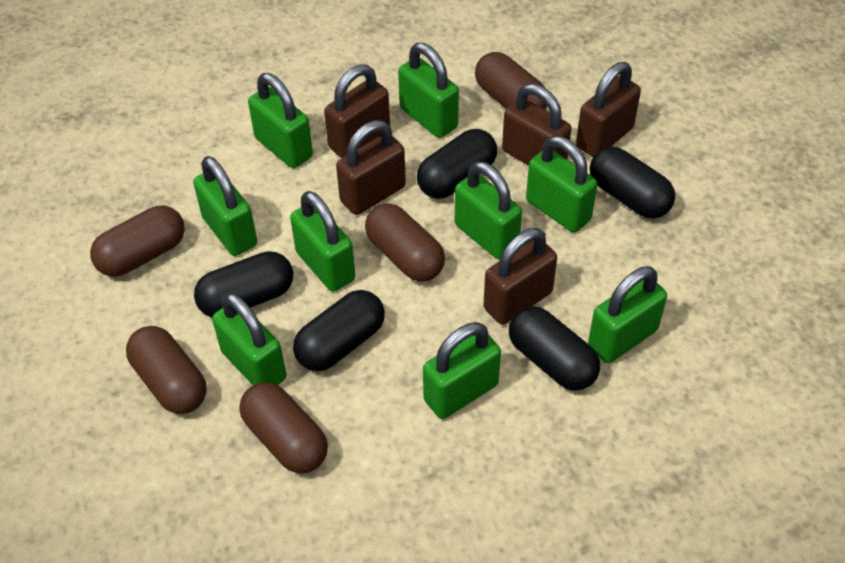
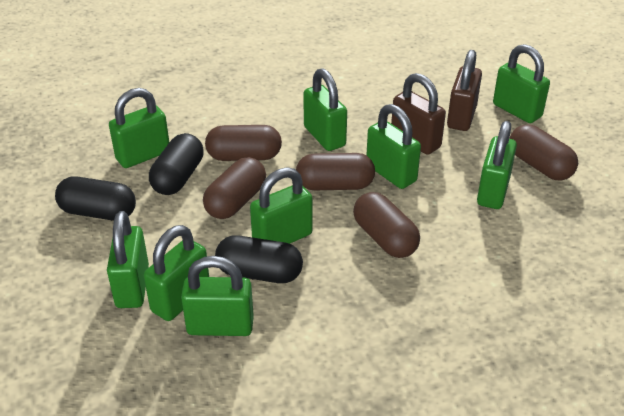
black capsule: 5 -> 3
brown padlock: 5 -> 2

